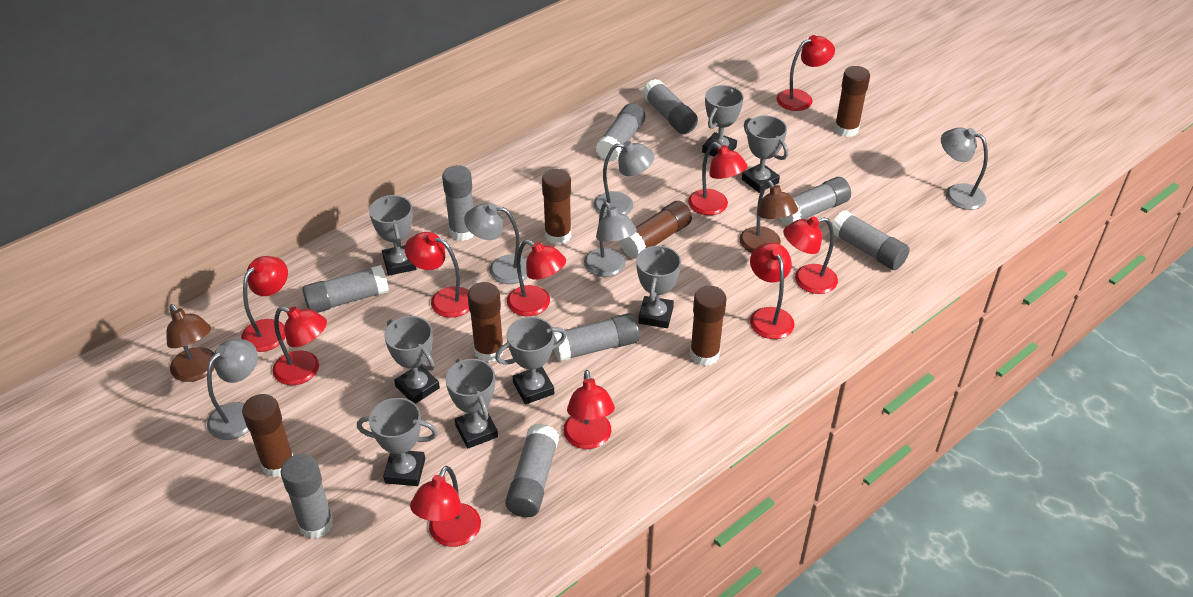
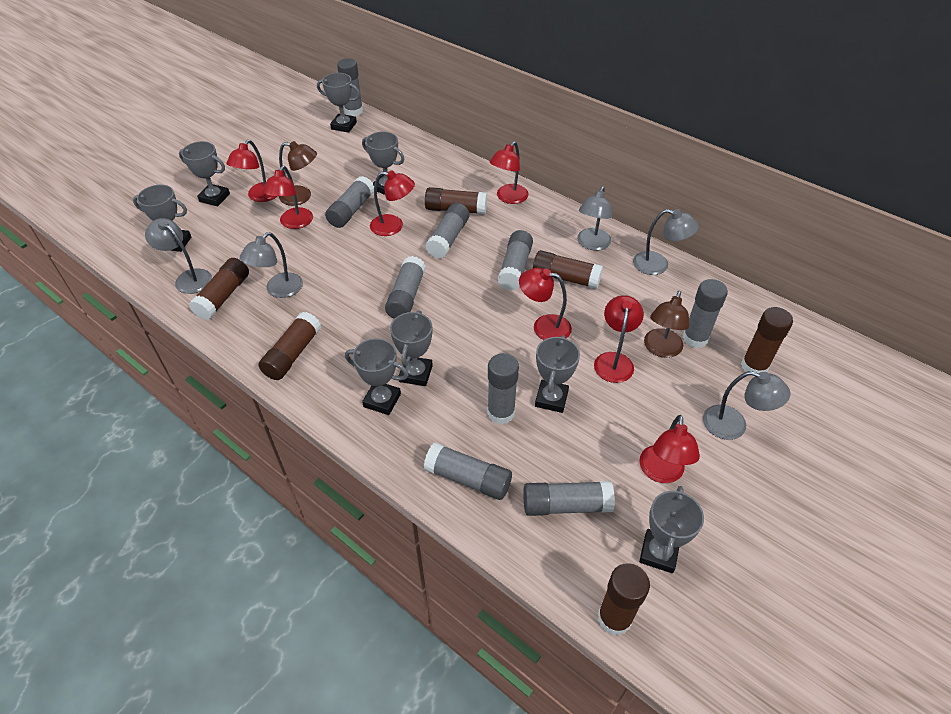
red lamp: 10 -> 7

